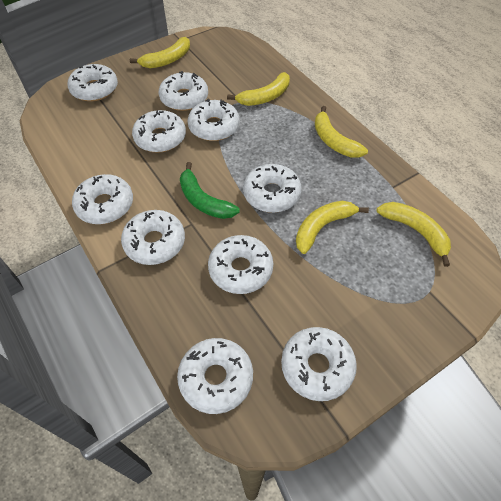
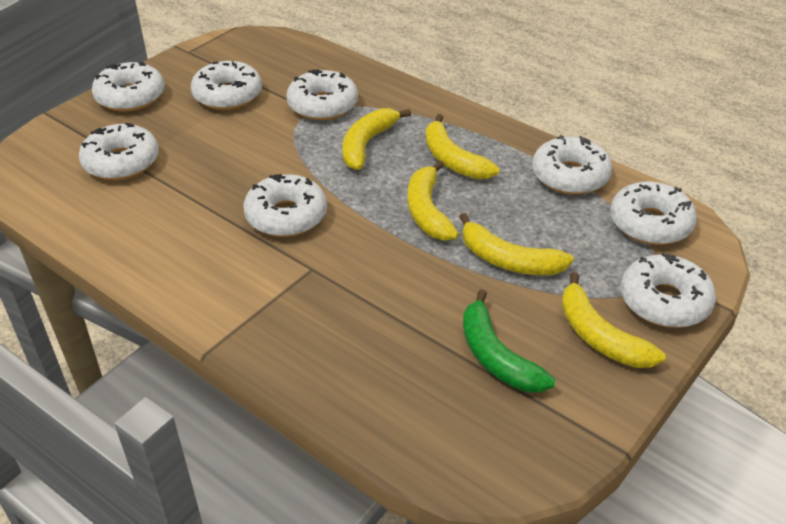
white donut: 10 -> 8

